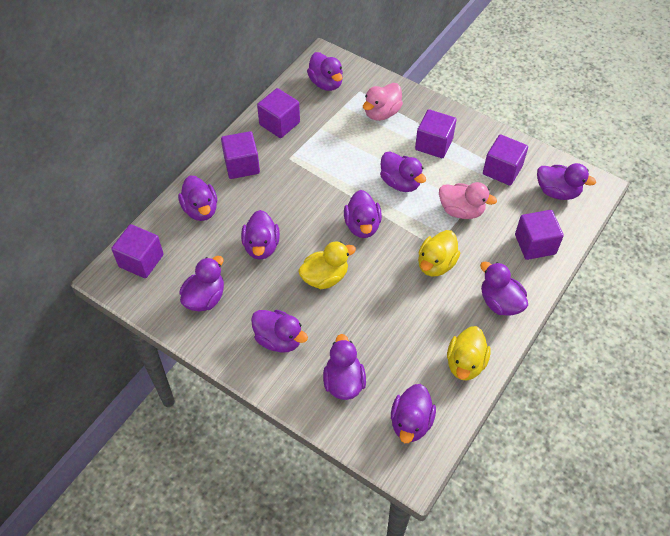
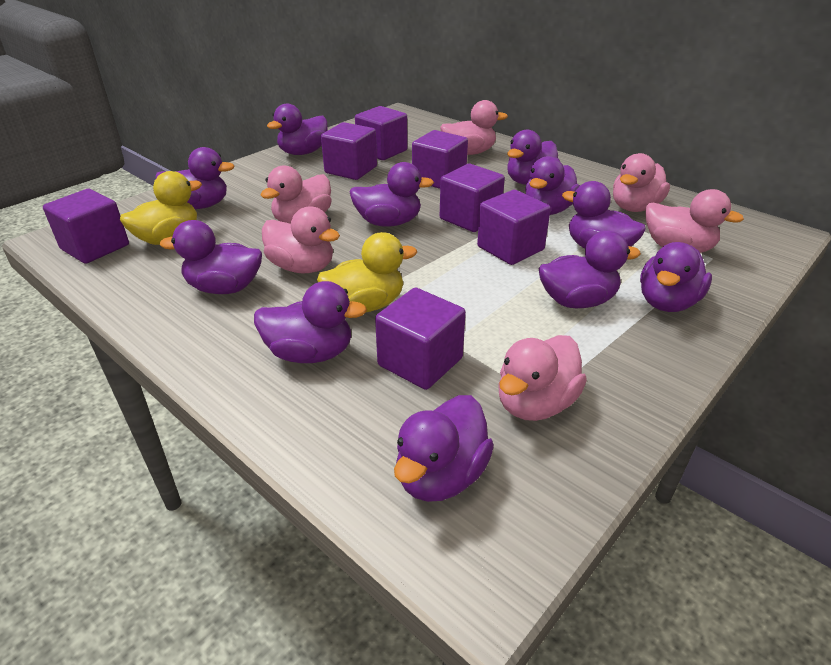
pink duck: 2 -> 6
purple cube: 6 -> 7
yellow duck: 3 -> 2

